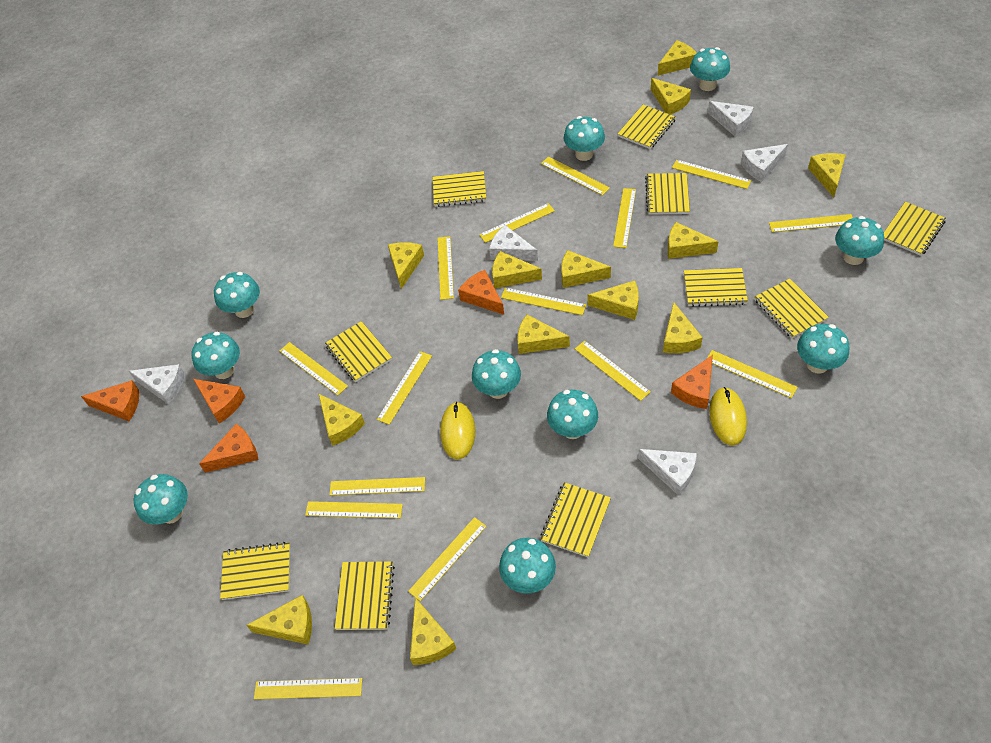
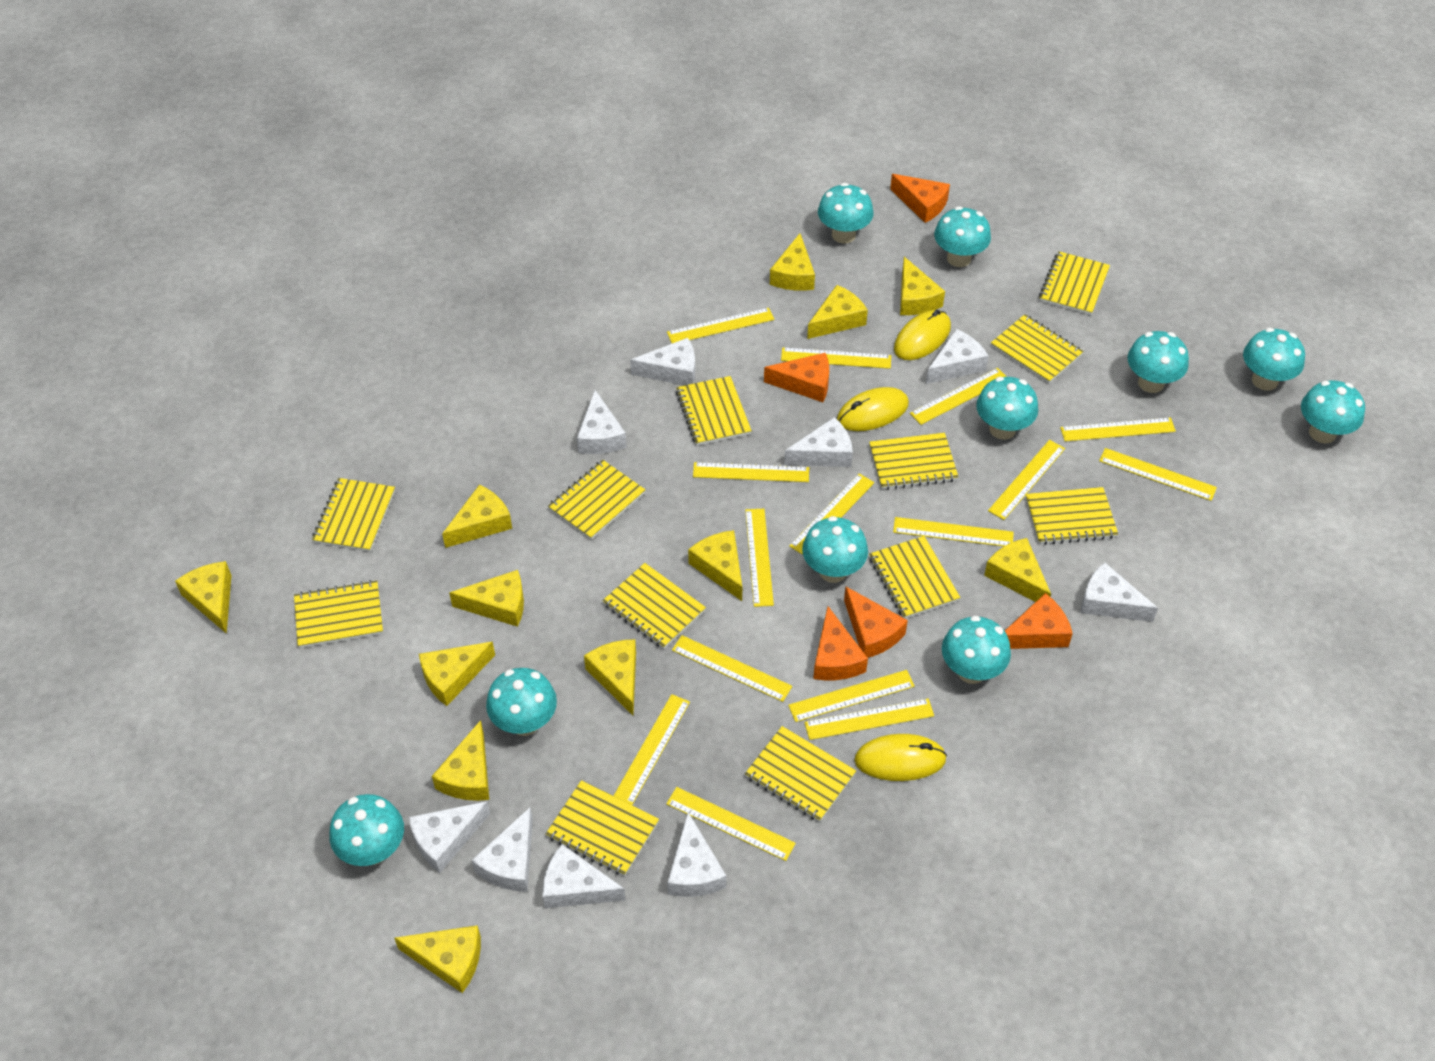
white cheese: 5 -> 9
yellow cheese: 13 -> 12
yellow mouse: 2 -> 3
yellow notebook: 10 -> 12

